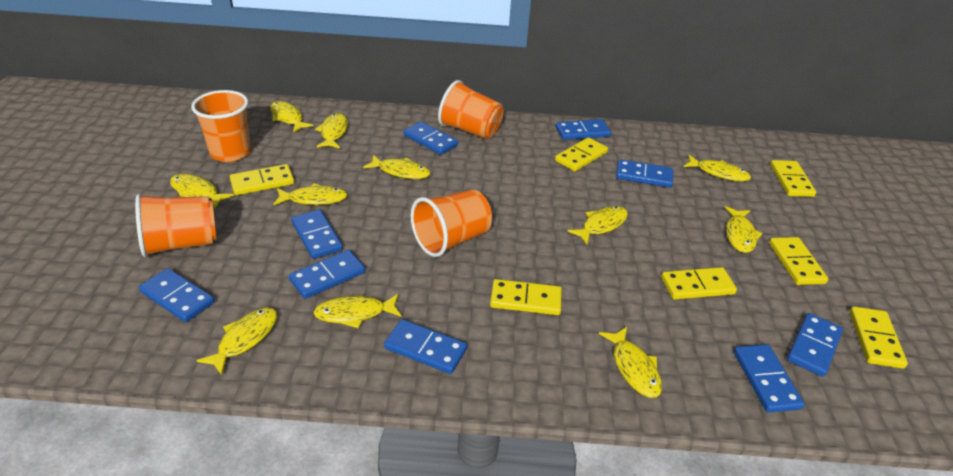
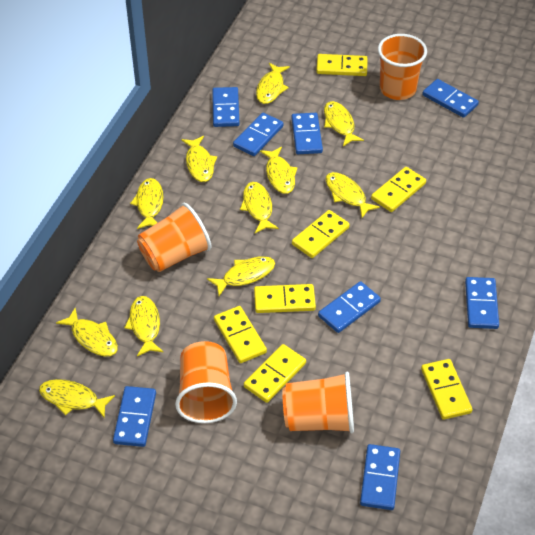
blue domino: 9 -> 8

